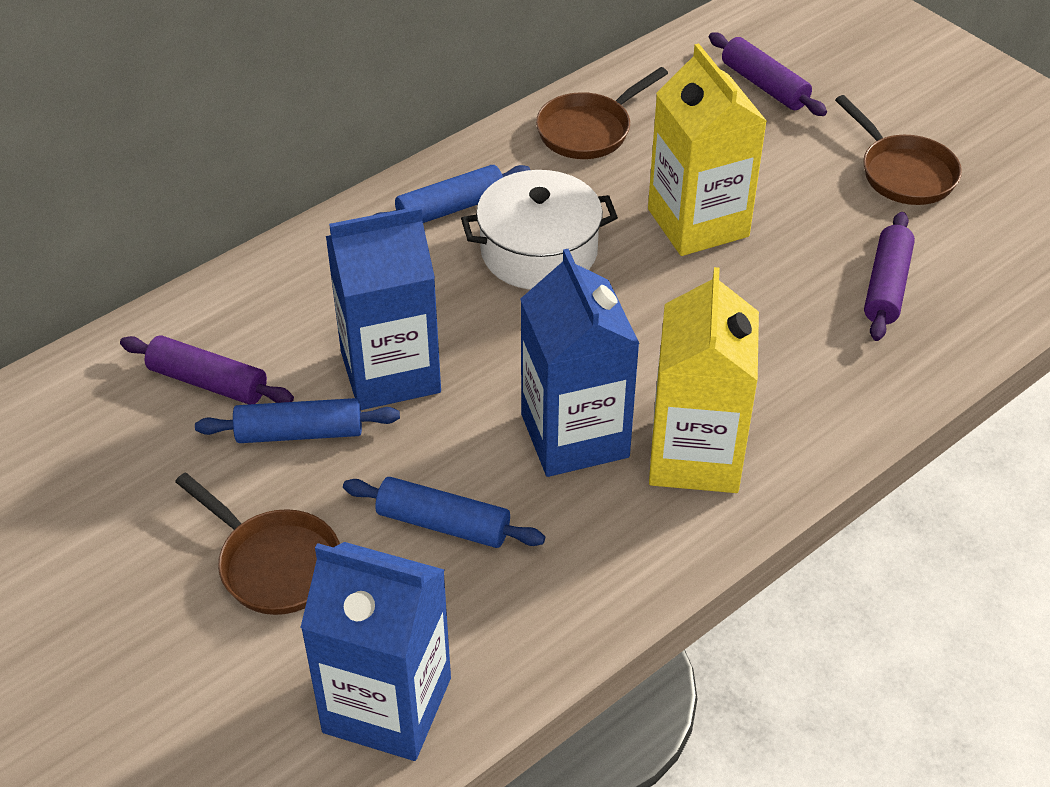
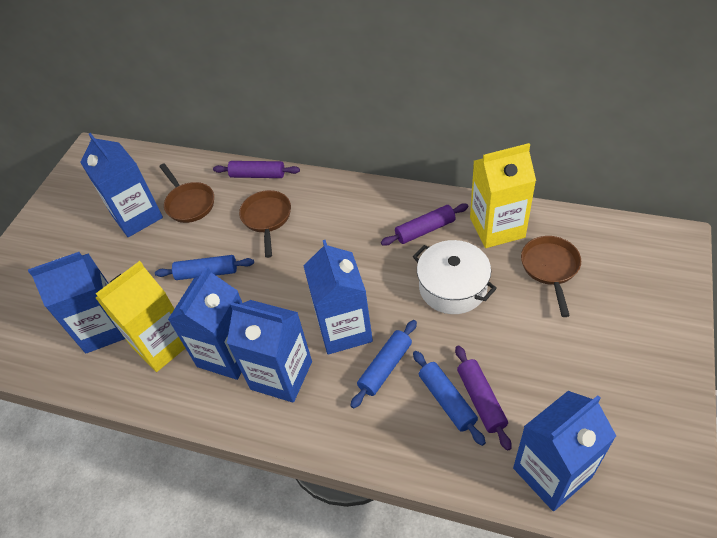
blue carton: 3 -> 6

